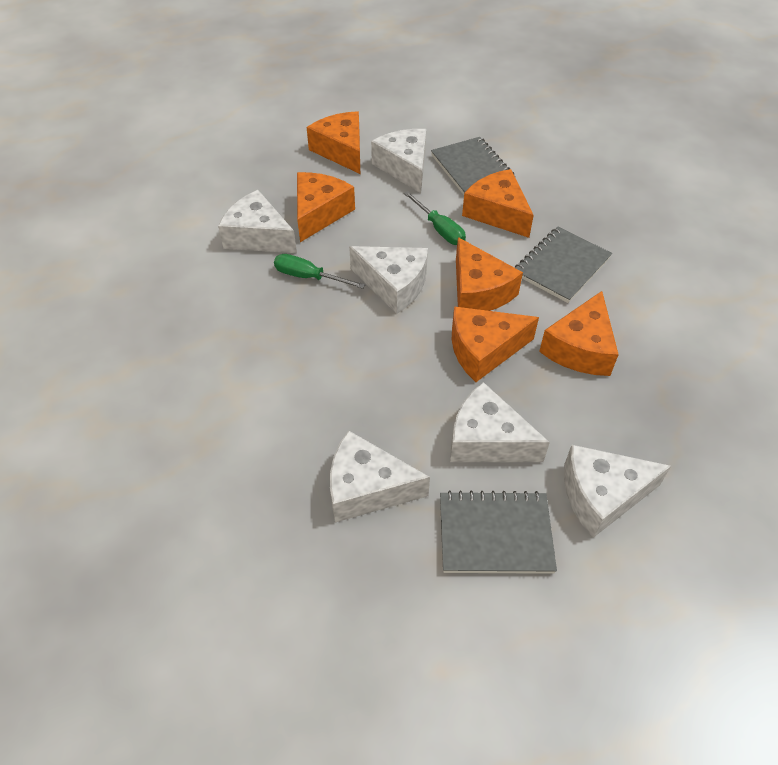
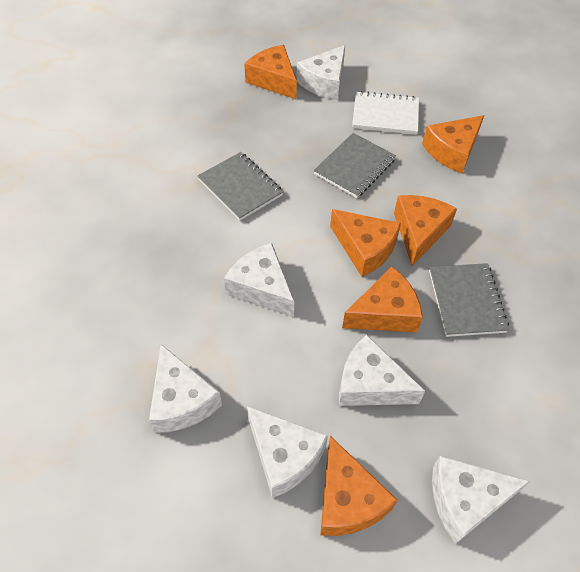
green screwdriver: 2 -> 0
white notebook: 0 -> 1

